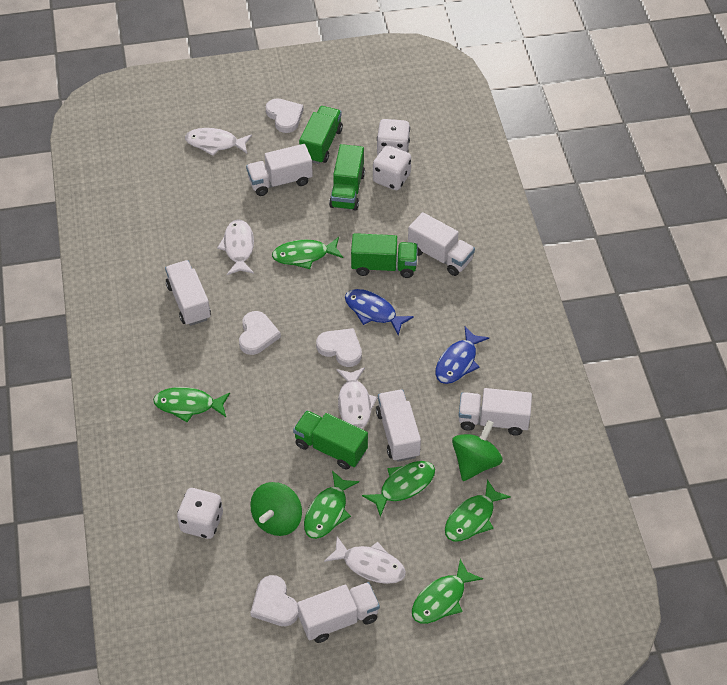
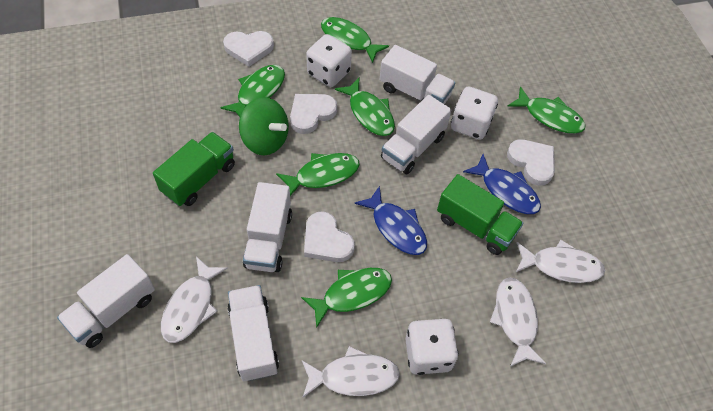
green spinning top: 2 -> 1
green truck: 4 -> 2
white truck: 6 -> 5

